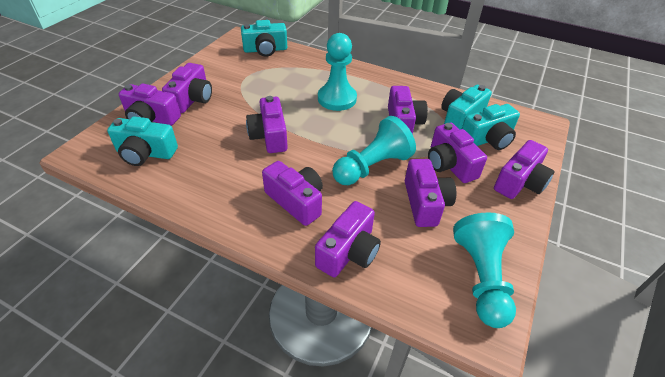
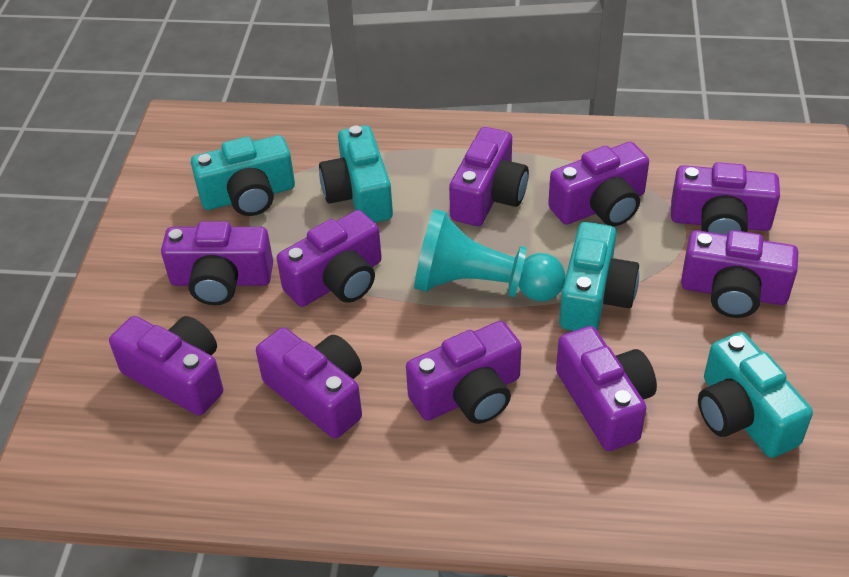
purple camera: 9 -> 10
turquoise pawn: 3 -> 1

